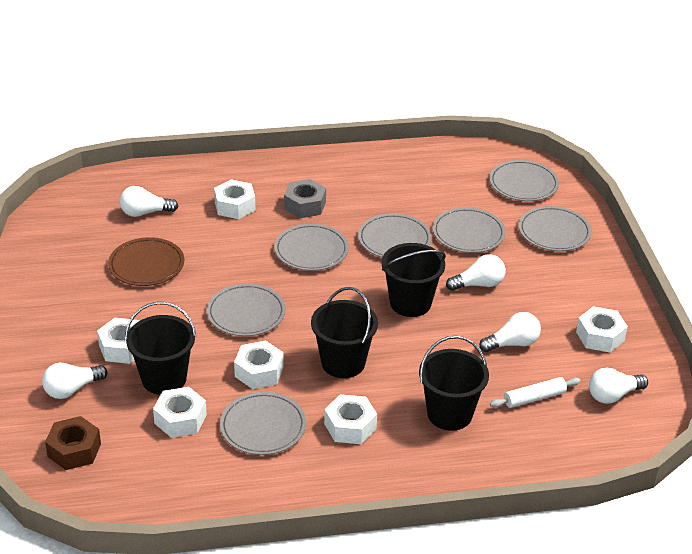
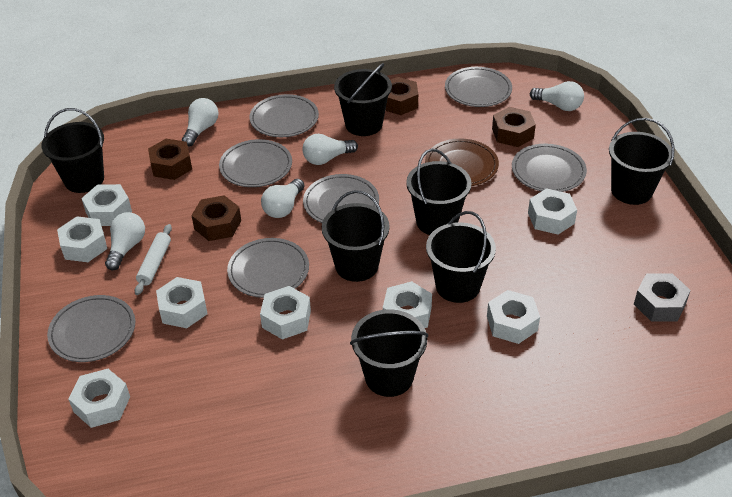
black bucket: 4 -> 7
brown nut: 1 -> 4
white nut: 6 -> 8

